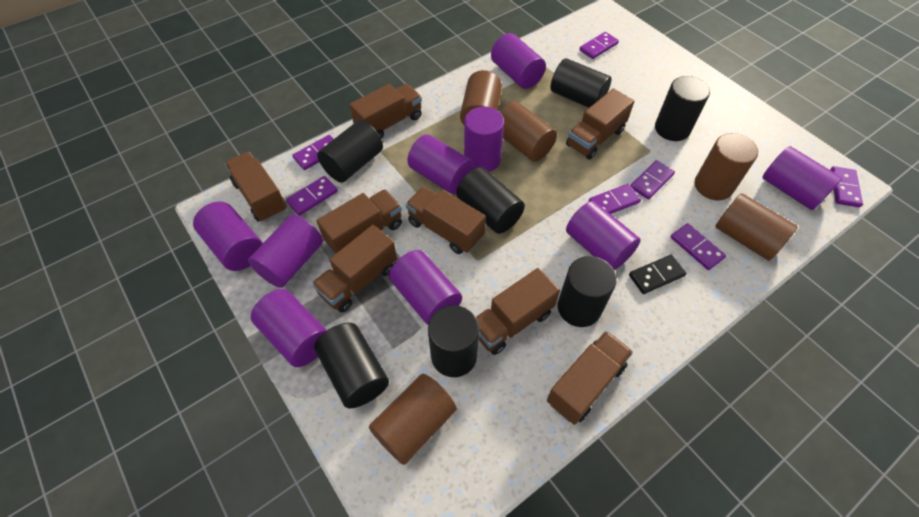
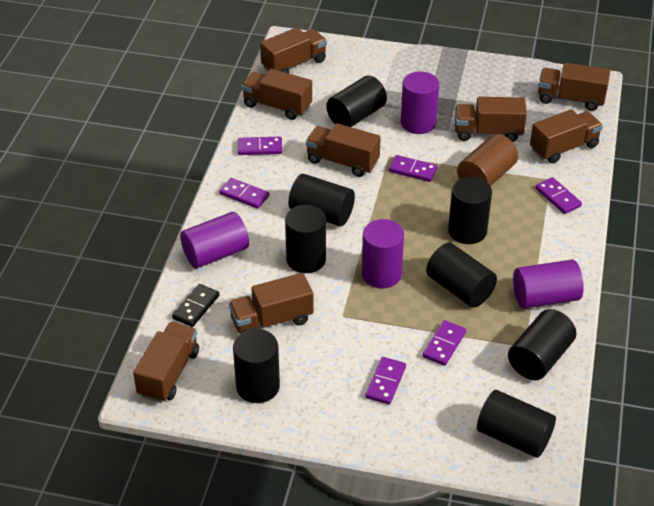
black cylinder: 7 -> 8
brown cylinder: 5 -> 1
purple cylinder: 9 -> 4
purple domino: 7 -> 6

